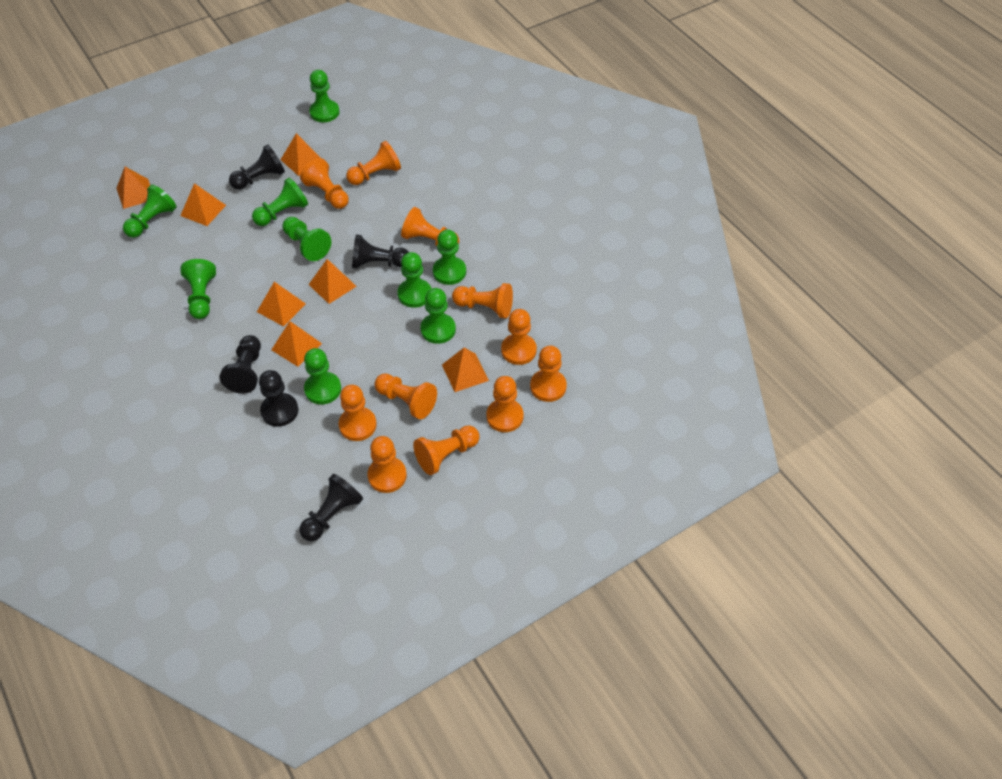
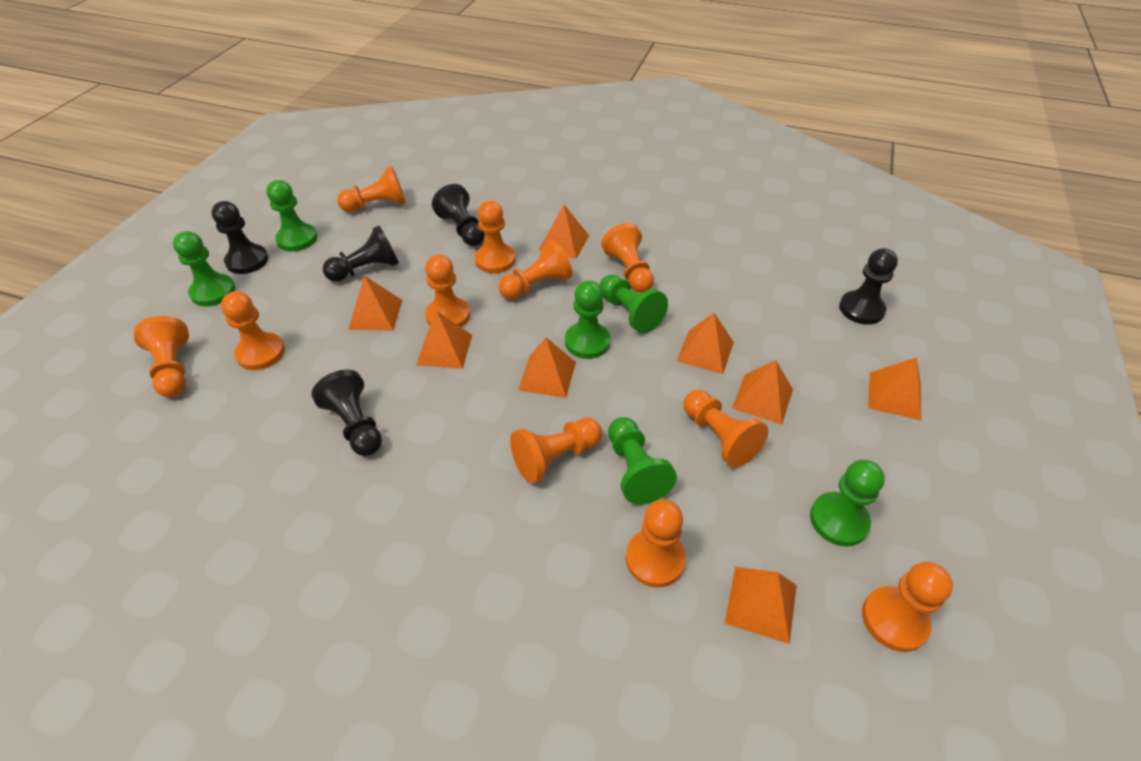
green pawn: 9 -> 6
orange pyramid: 7 -> 8

